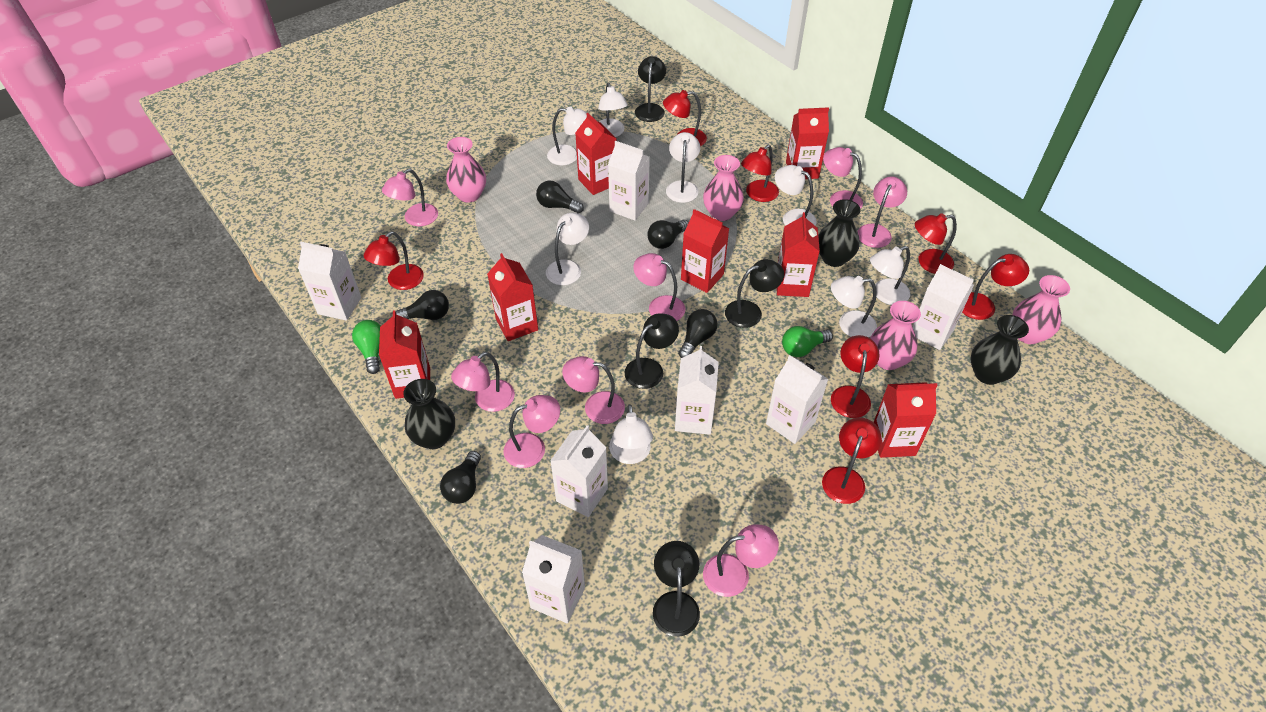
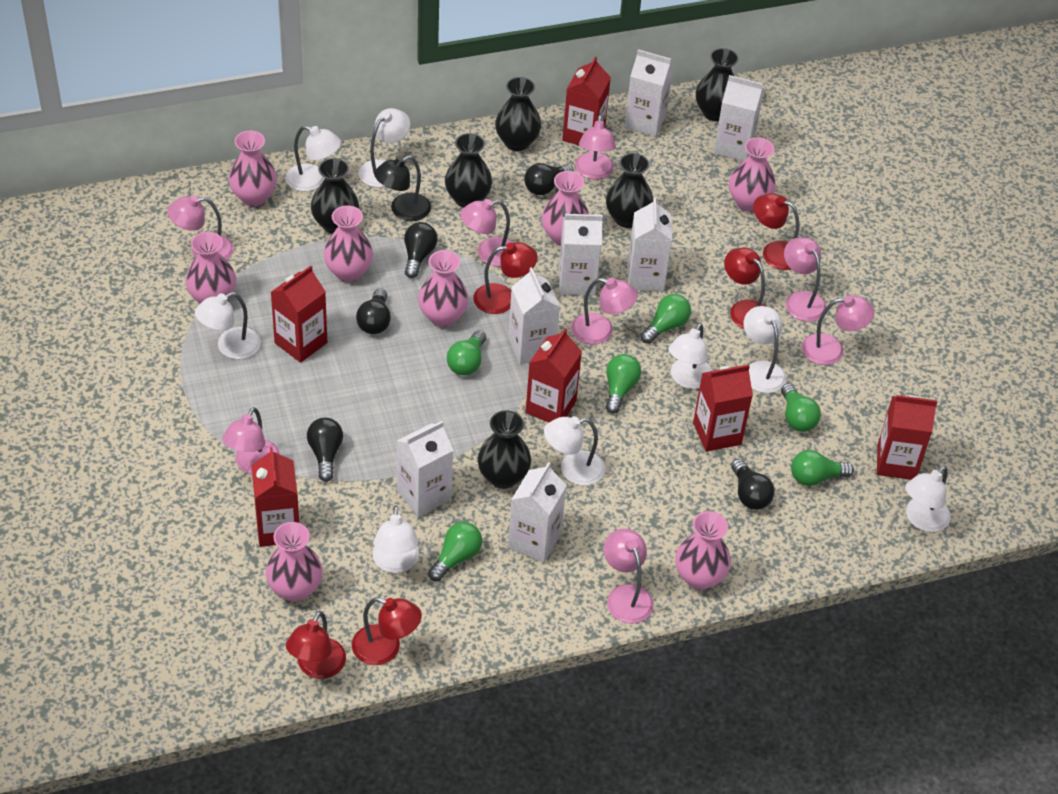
black lamp: 4 -> 1
black vase: 3 -> 6
green light bulb: 2 -> 6
pink vase: 4 -> 8
red carton: 7 -> 6
red lamp: 7 -> 5

